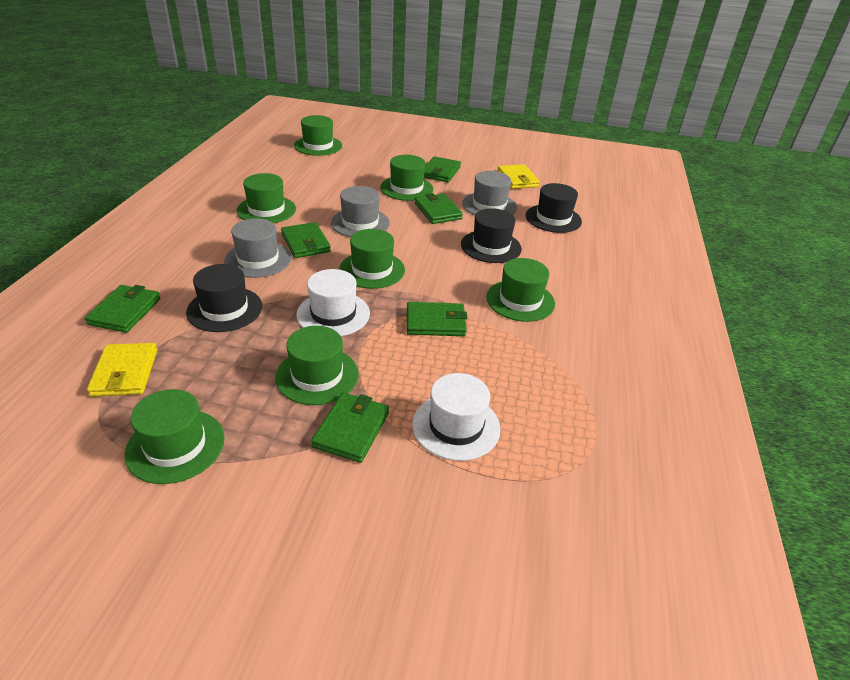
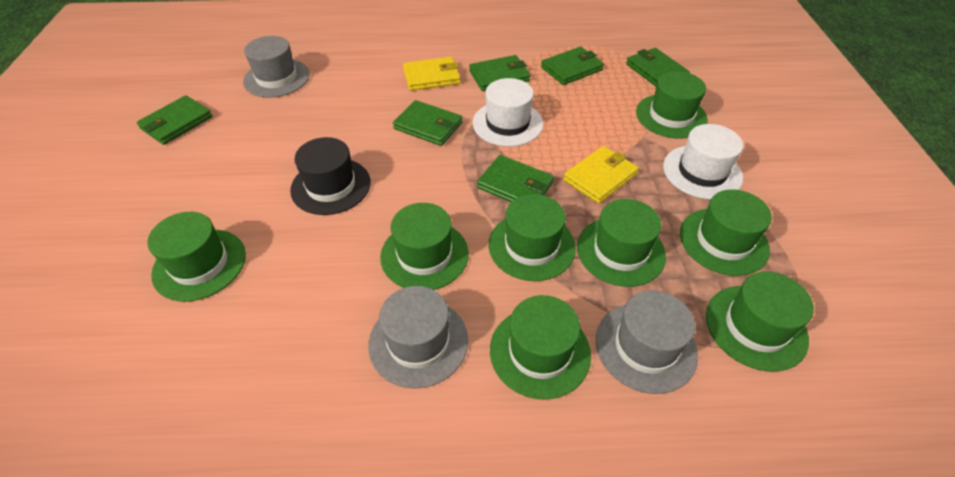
black hat: 3 -> 1
green hat: 7 -> 8

